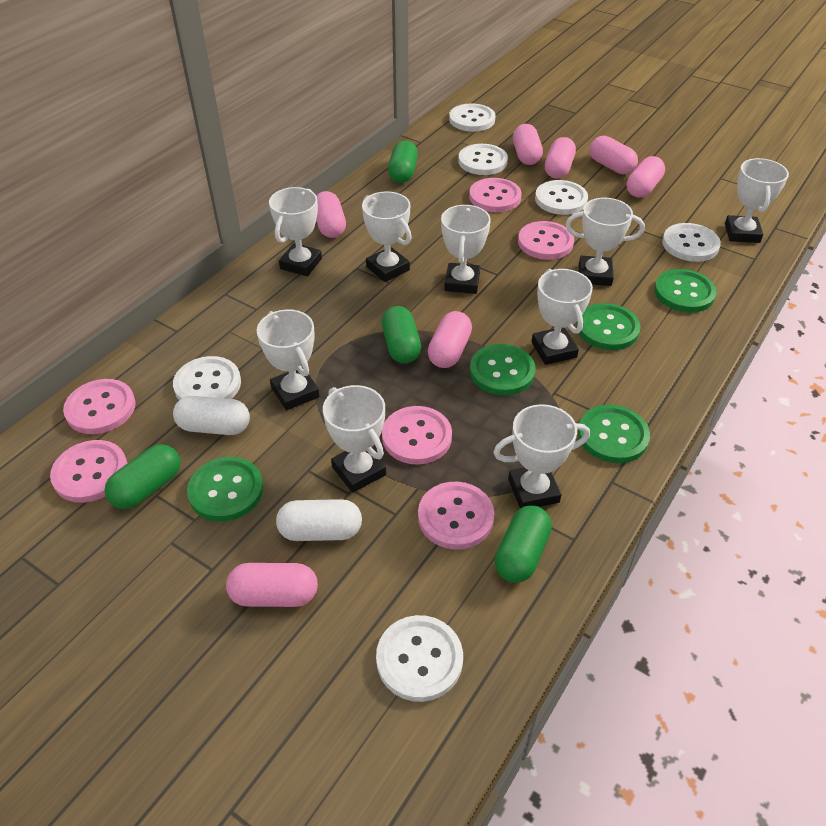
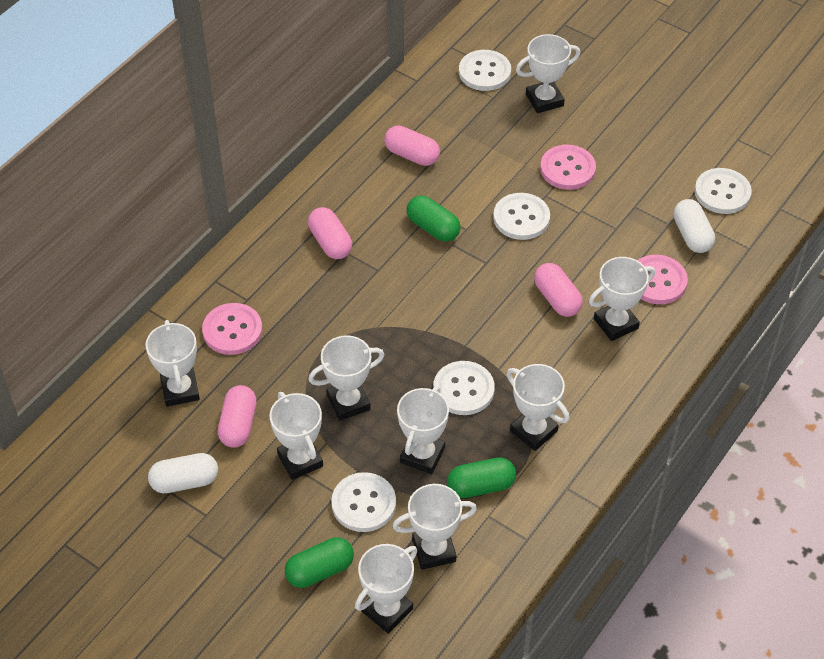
green button: 5 -> 0
green capsule: 4 -> 3
pink button: 6 -> 3
pink capsule: 7 -> 4
white button: 6 -> 5

